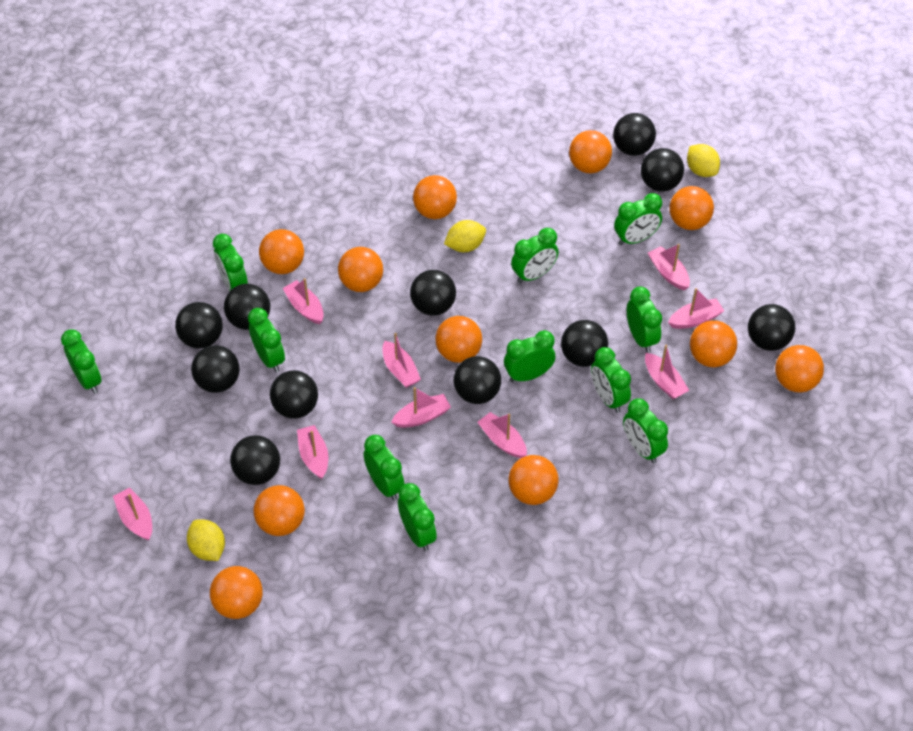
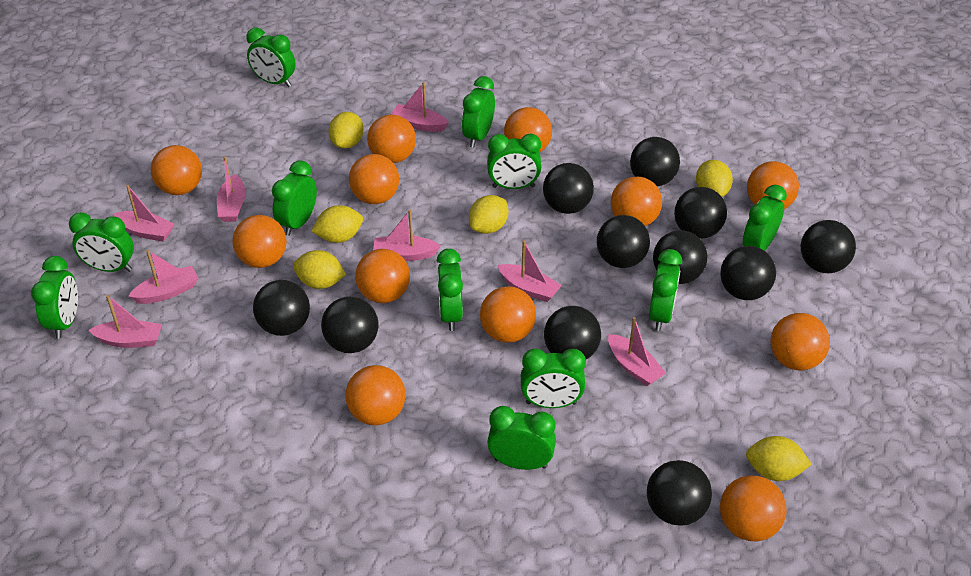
orange ball: 11 -> 12
pink boat: 9 -> 8
yellow lemon: 3 -> 6

